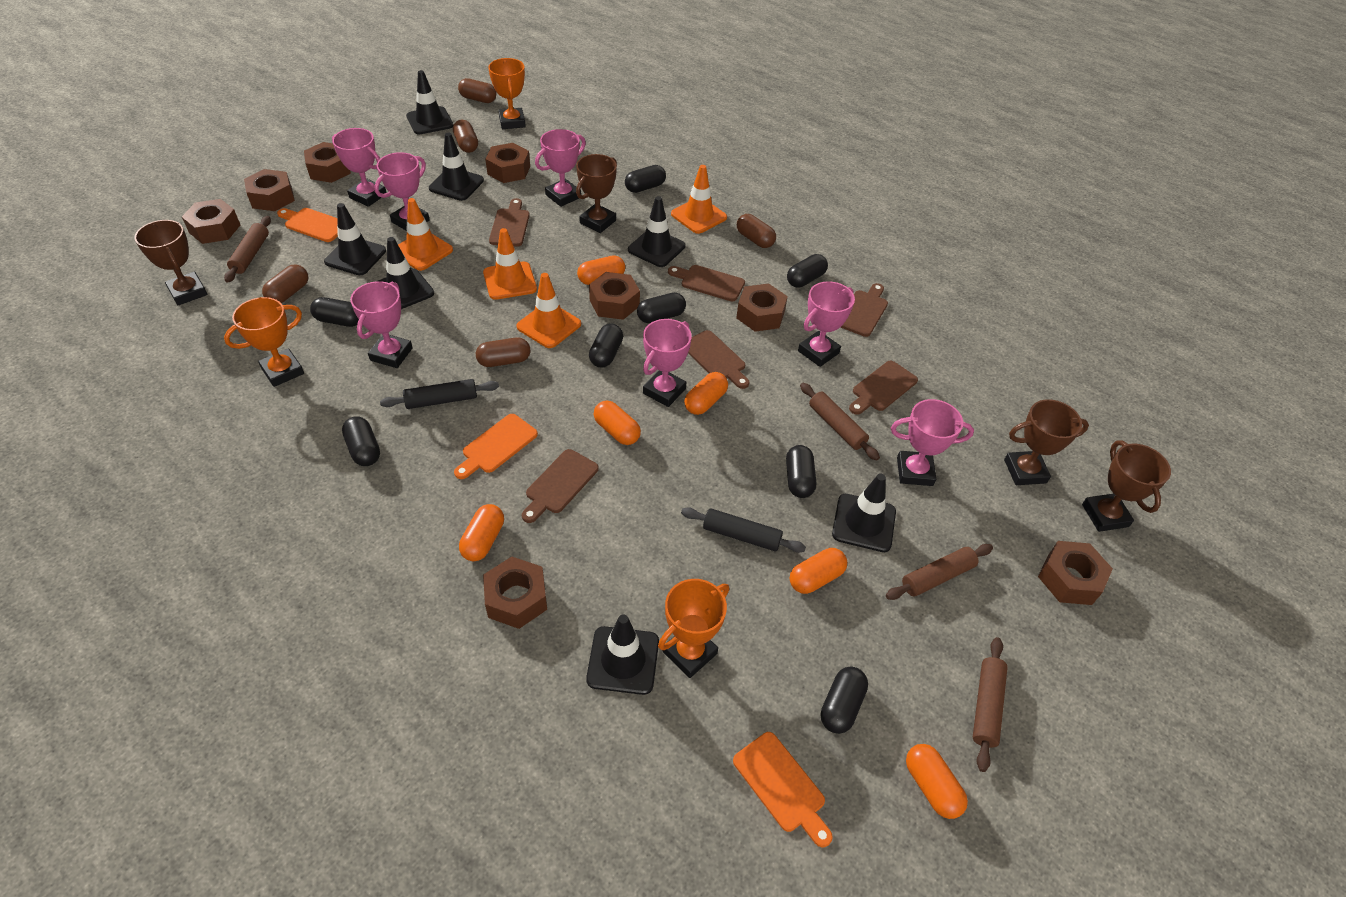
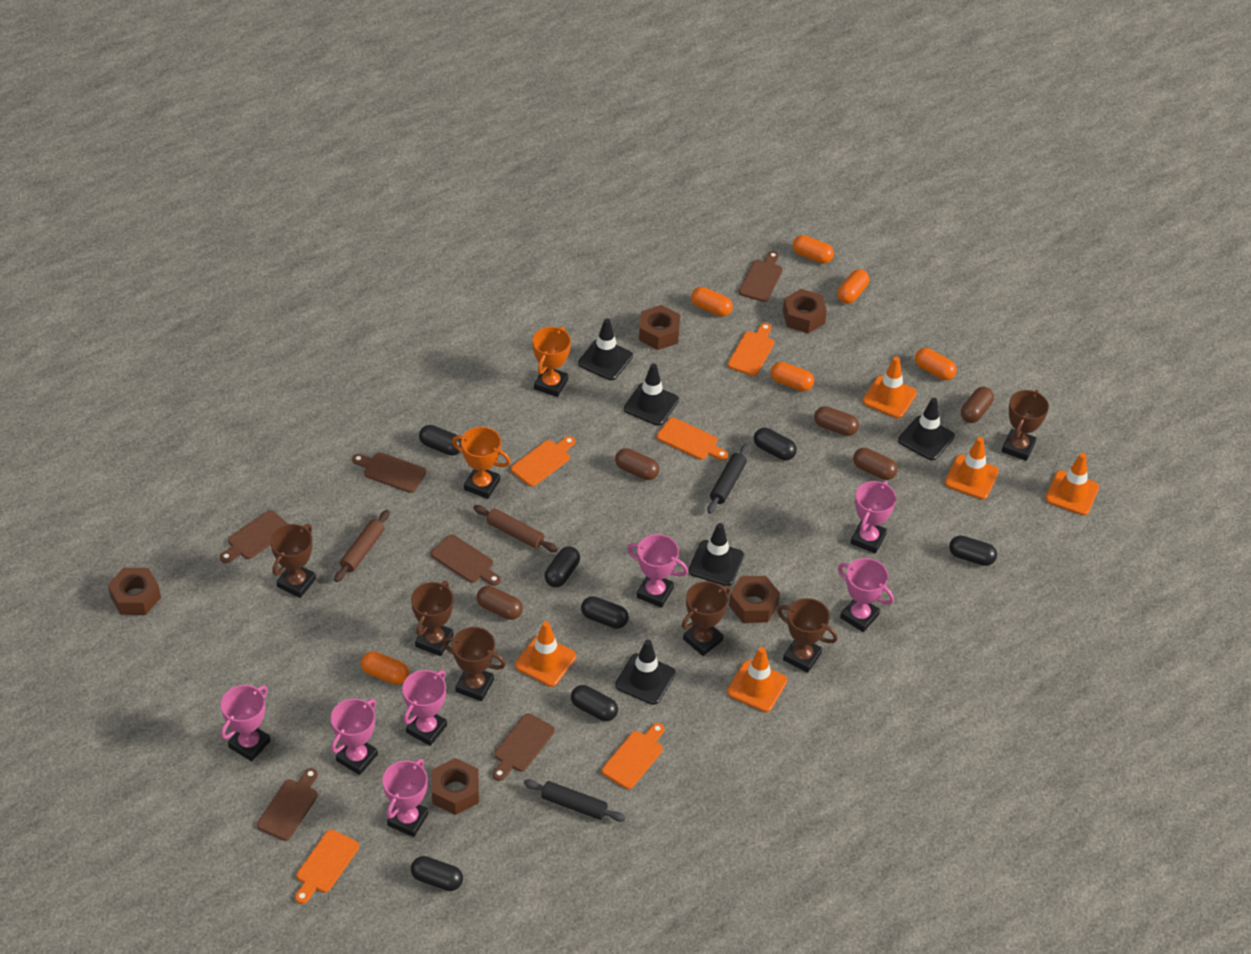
black capsule: 8 -> 7
black traffic cone: 7 -> 5
brown nut: 8 -> 5
brown rolling pin: 4 -> 2
brown trophy: 4 -> 6
orange cutting board: 3 -> 5
orange traffic cone: 4 -> 5
orange trophy: 3 -> 2

